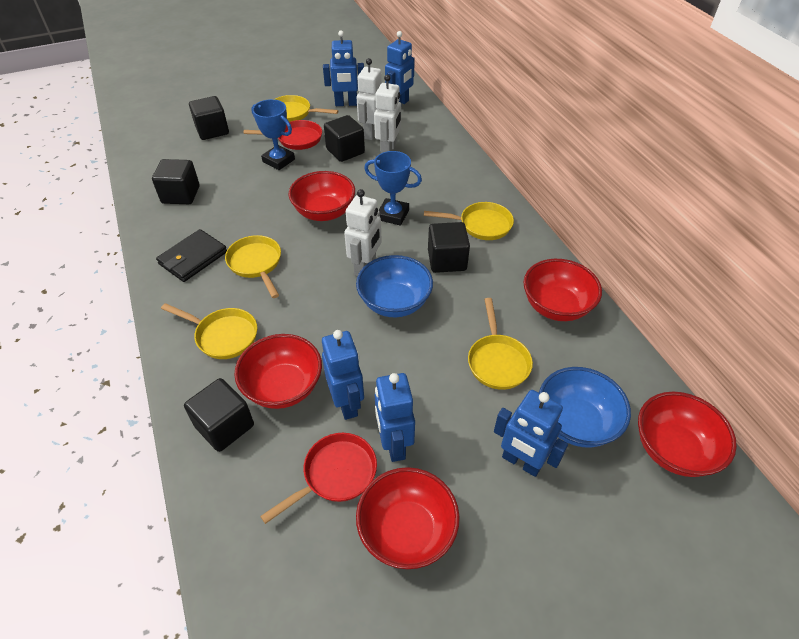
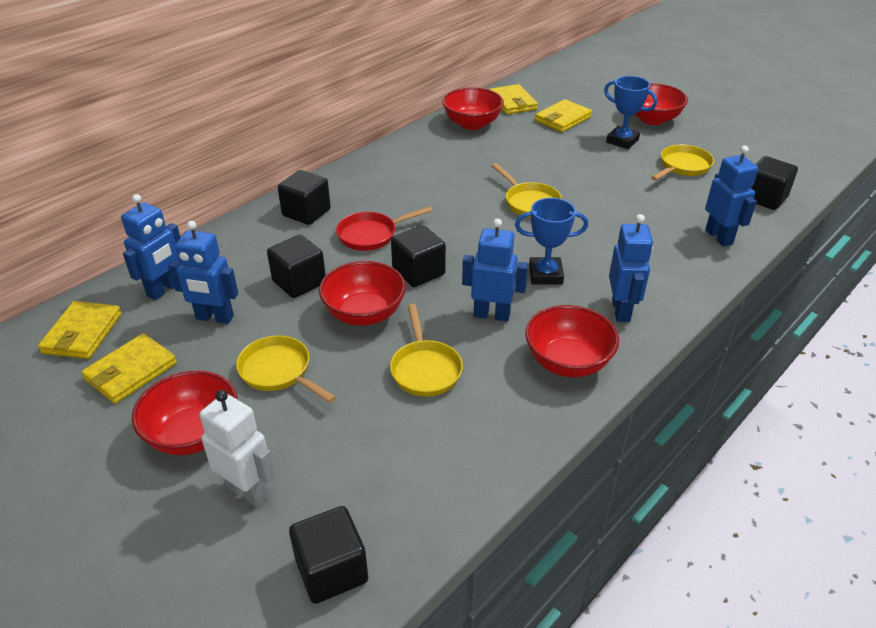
black wallet: 1 -> 0
blue bowl: 2 -> 0
red pan: 2 -> 1
white robot: 3 -> 1
yellow pan: 5 -> 4
yellow wallet: 0 -> 4

